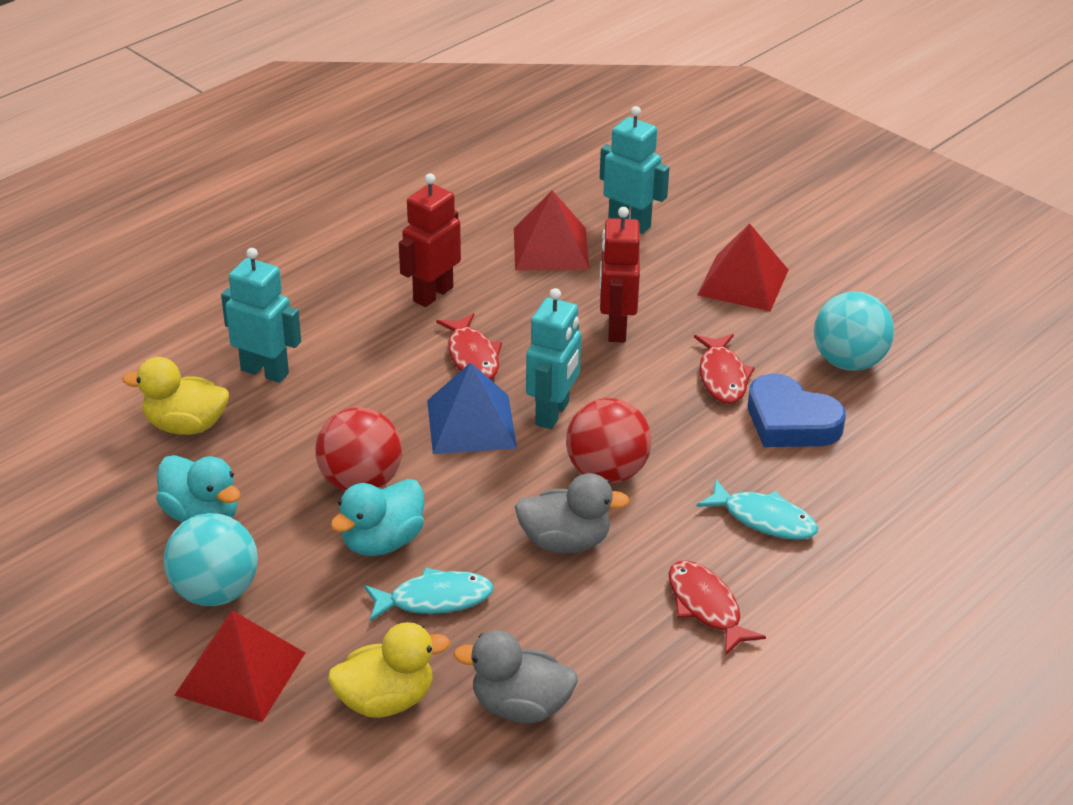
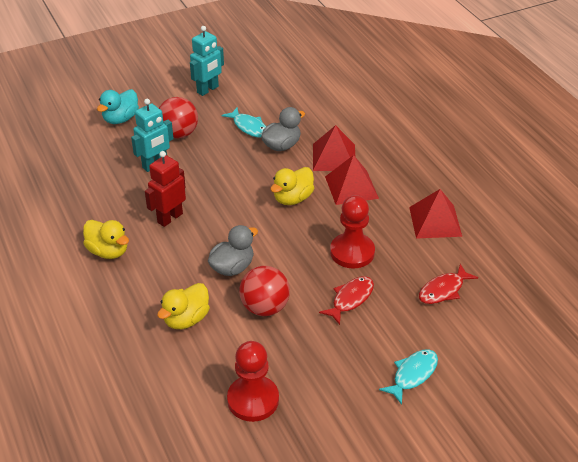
blue heart: 1 -> 0
blue pyramid: 1 -> 0
red fish: 3 -> 2
red pawn: 0 -> 2
red robot: 2 -> 1
turquoise ball: 2 -> 0
turquoise duck: 2 -> 1
turquoise robot: 3 -> 2
yellow duck: 2 -> 3

